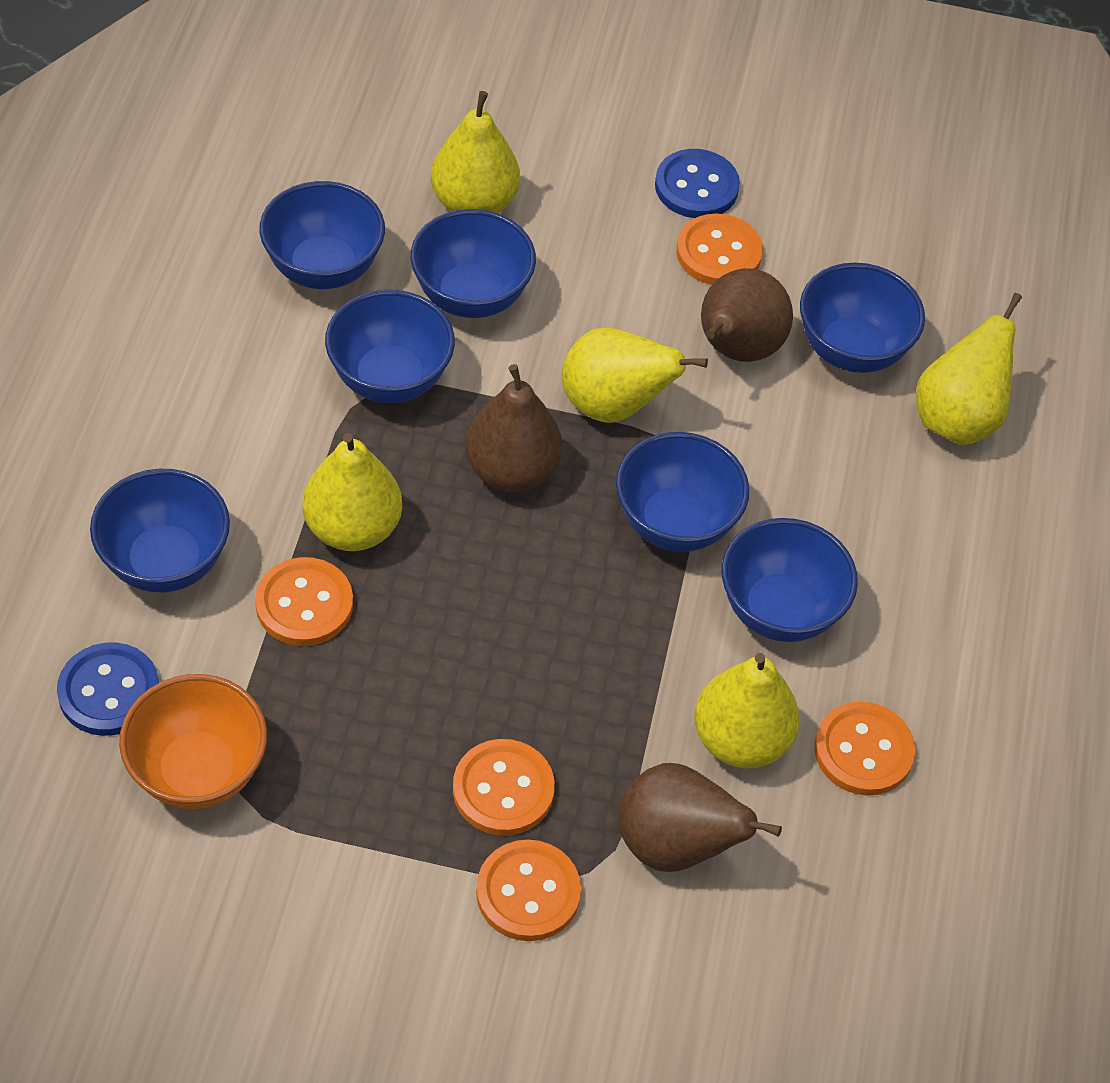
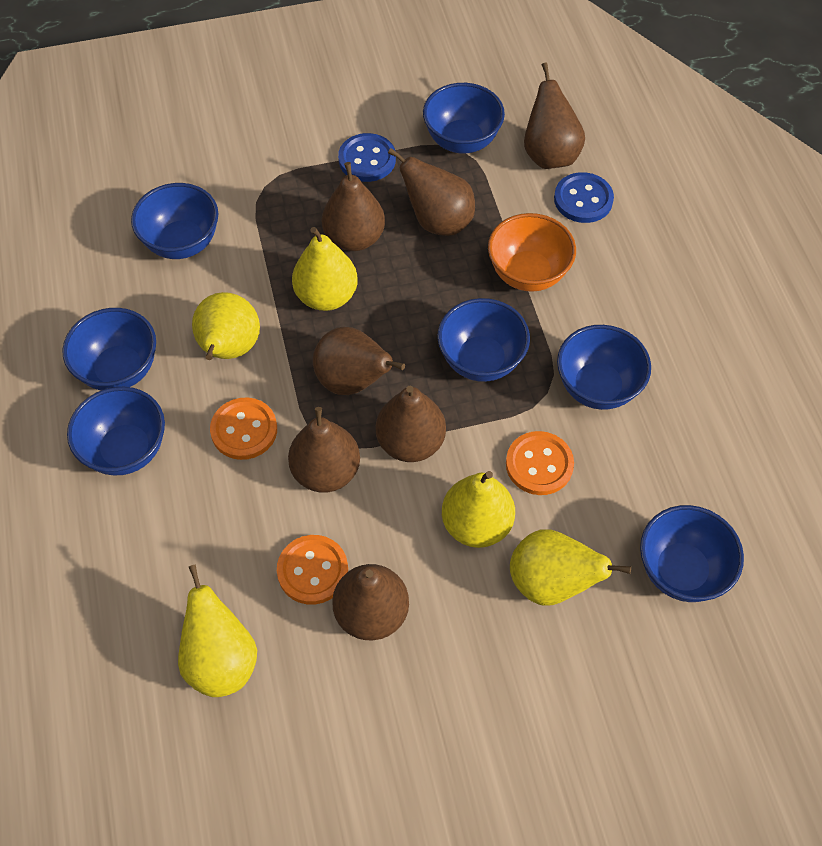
brown pear: 3 -> 7
orange button: 5 -> 3

